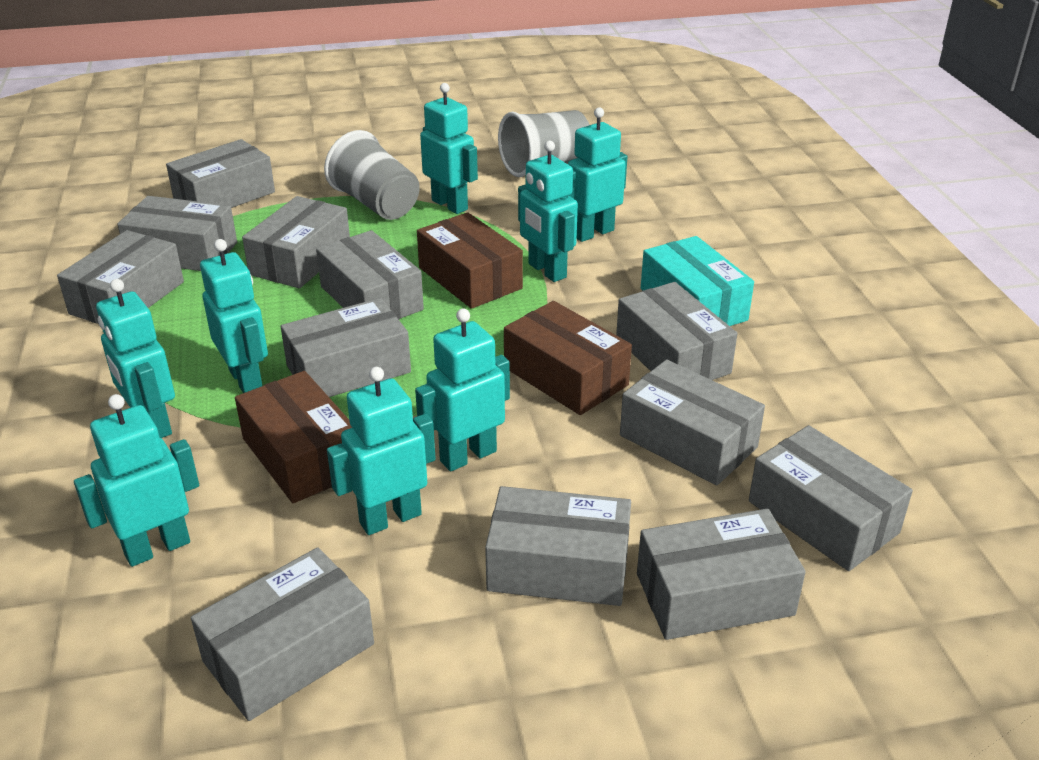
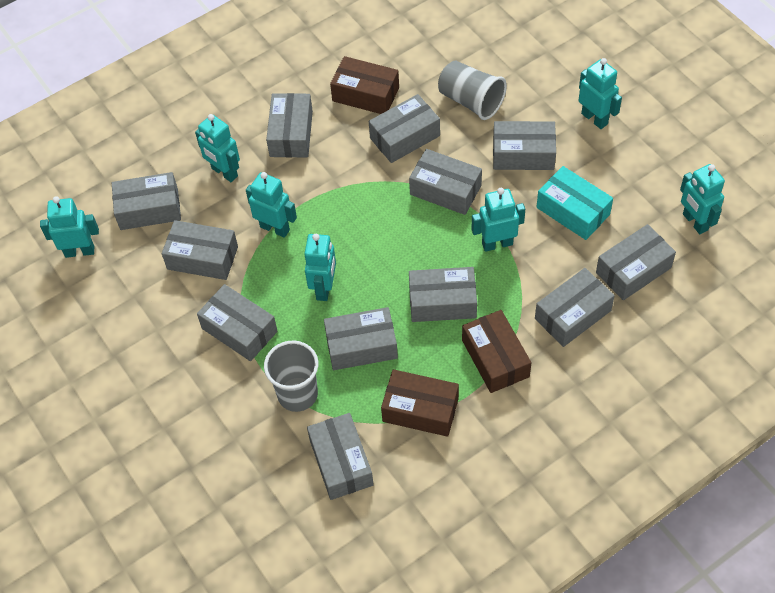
turquoise robot: 8 -> 7

